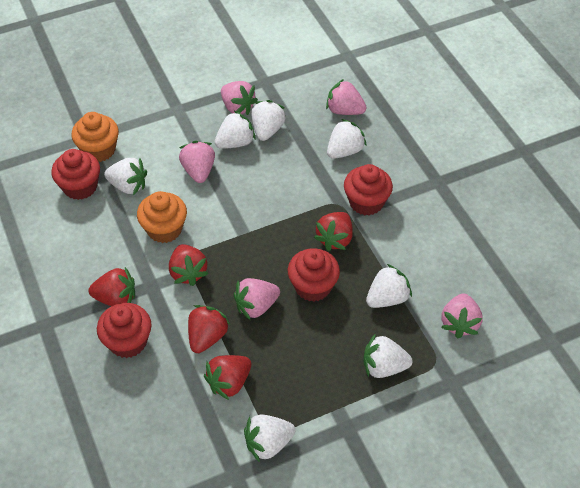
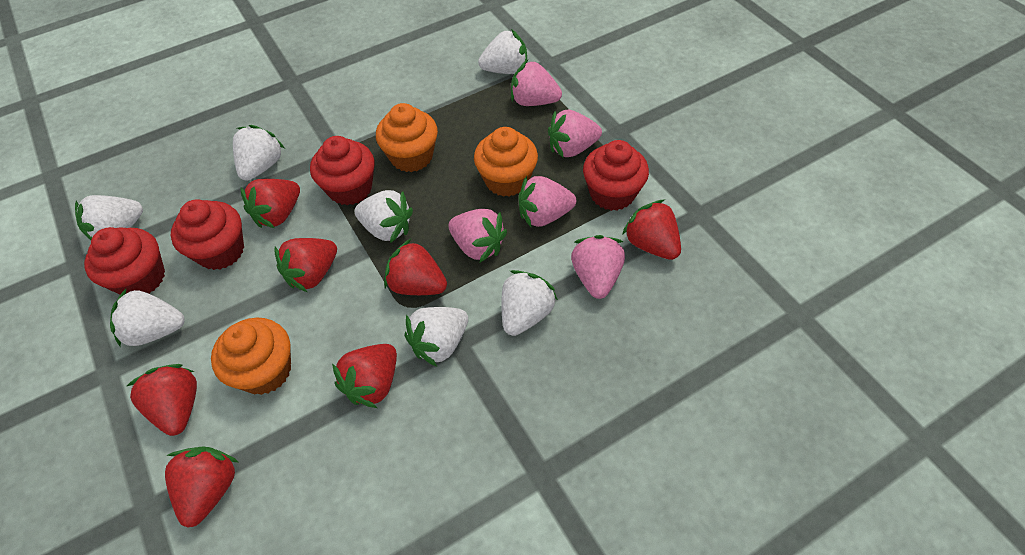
orange cupcake: 2 -> 3
red strawberry: 5 -> 7

